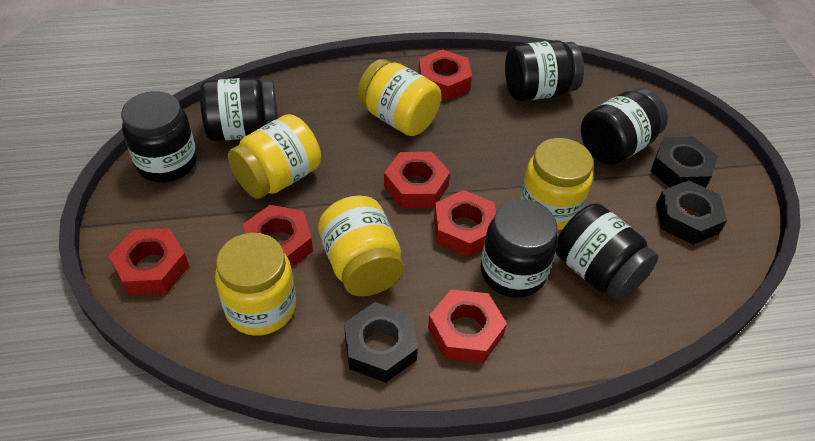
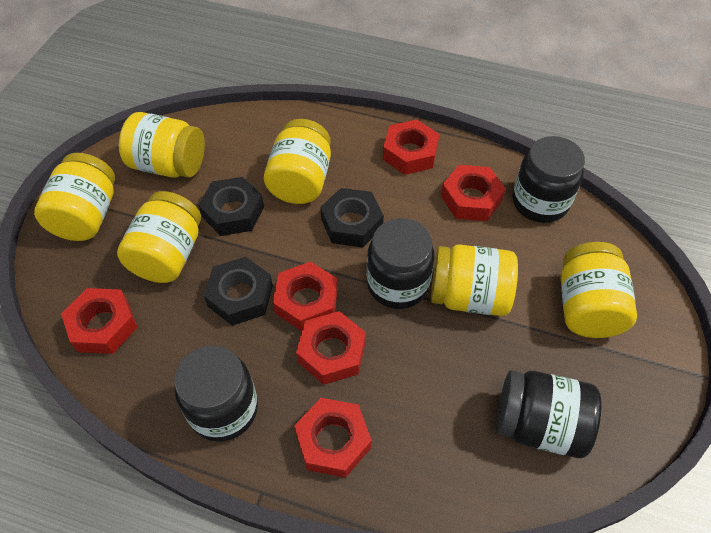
black jar: 6 -> 4
yellow jar: 5 -> 6

